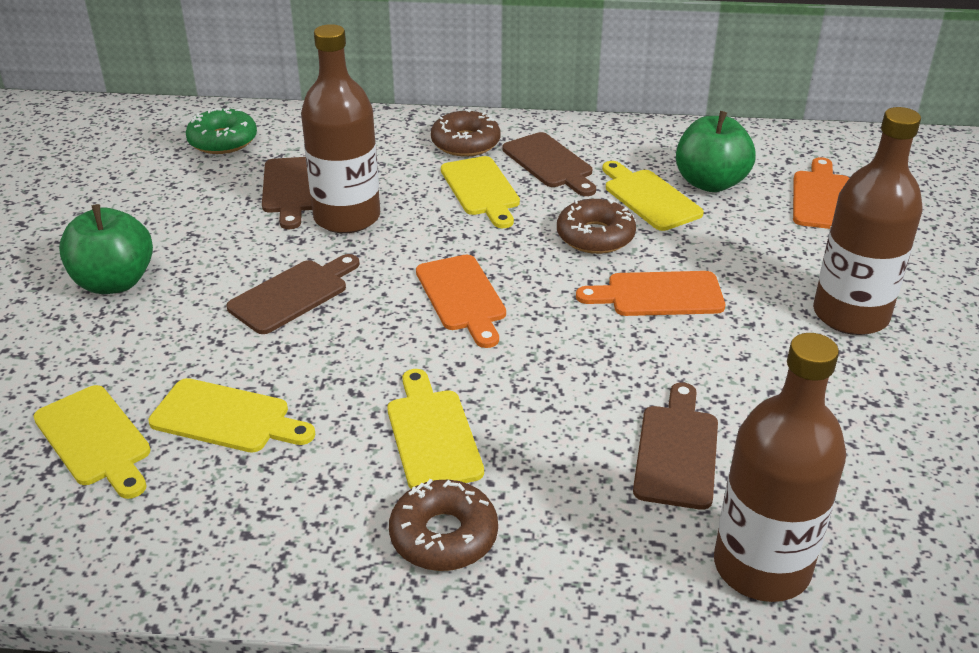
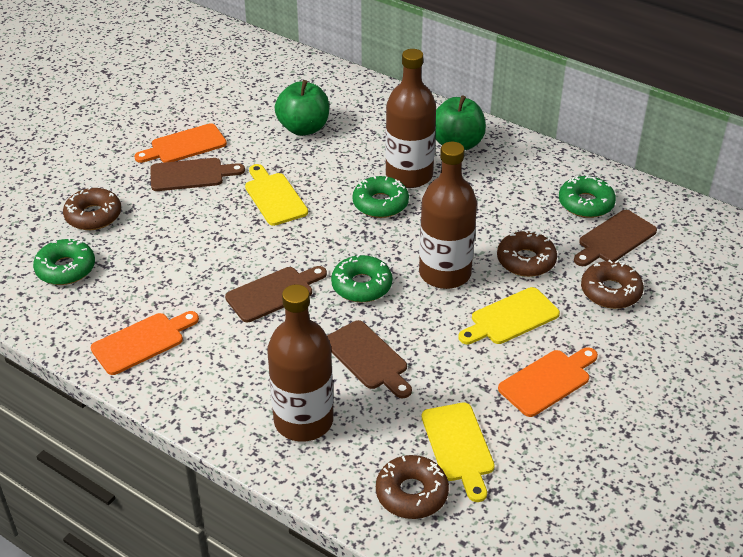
brown donut: 3 -> 4
green donut: 1 -> 4
yellow cutting board: 5 -> 3

